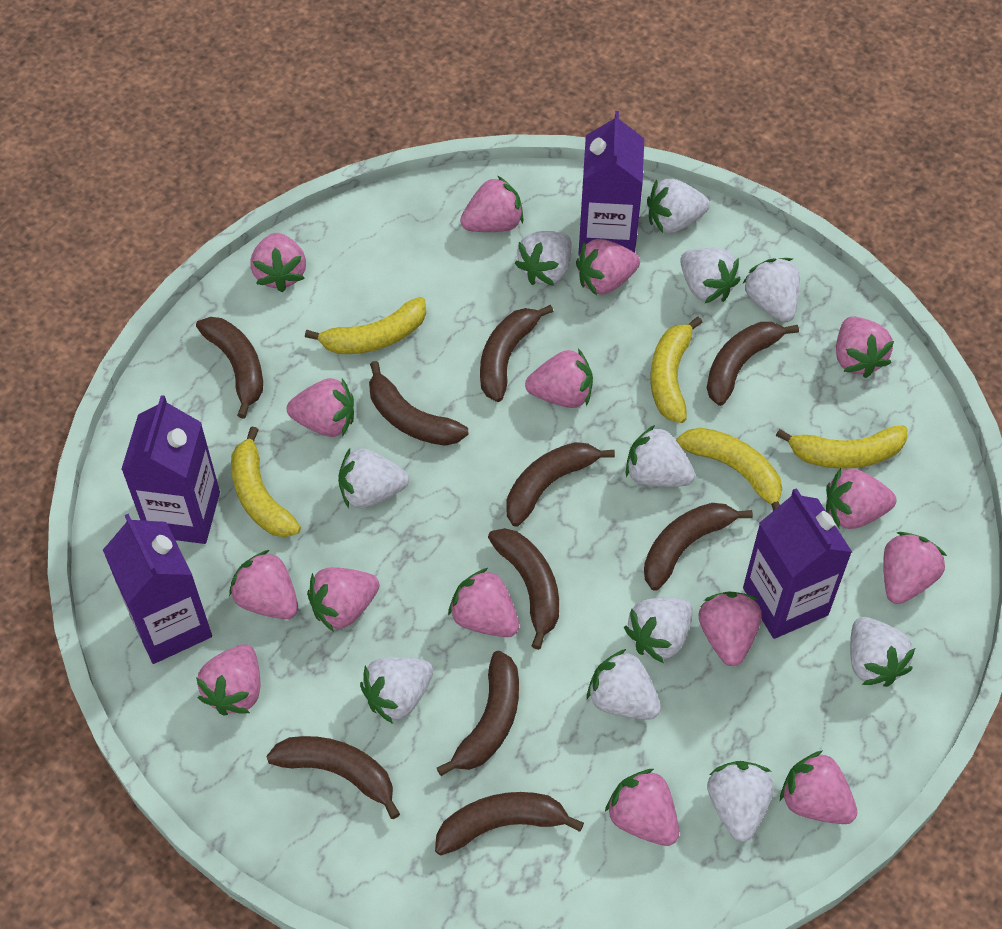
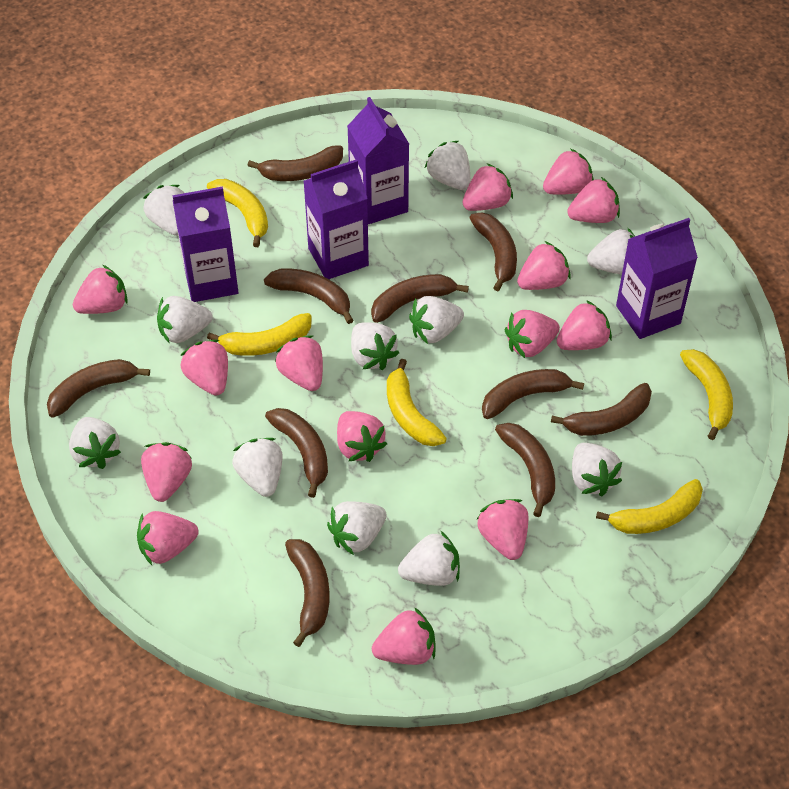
pink strawberry: 15 -> 14

